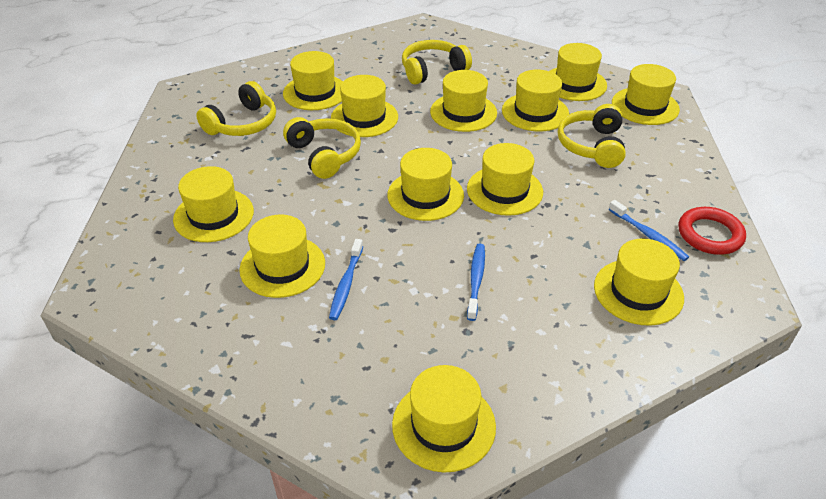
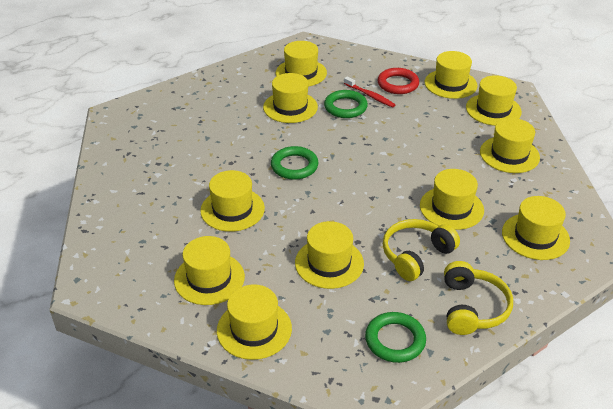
blue toothbrush: 3 -> 0
green ring: 0 -> 3
red toothbrush: 0 -> 1
yellow hat: 12 -> 11
yellow headphones: 4 -> 2

